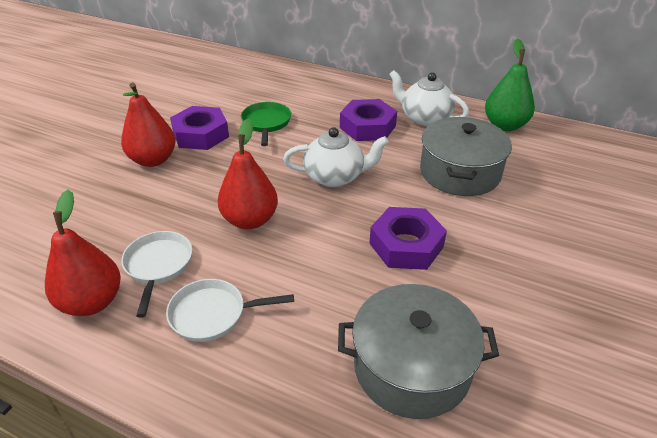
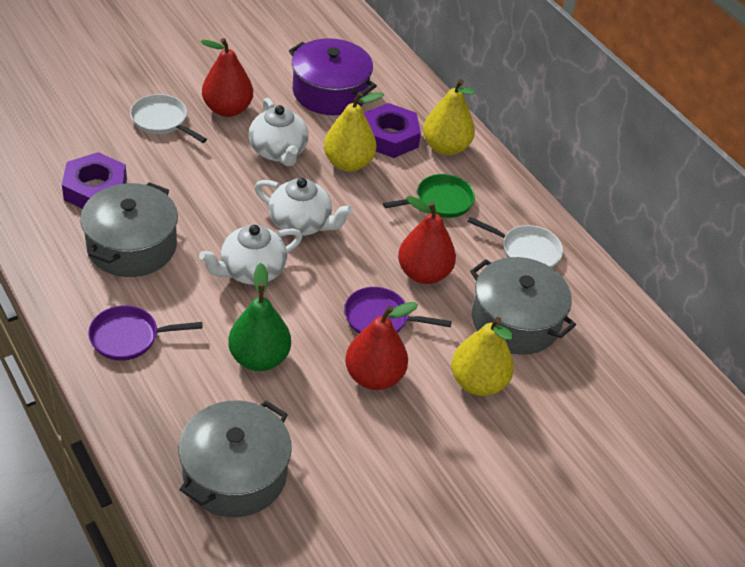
grey pot: 2 -> 3
purple nut: 3 -> 2
purple pan: 0 -> 2
purple pot: 0 -> 1
white teapot: 2 -> 3
yellow pear: 0 -> 3

